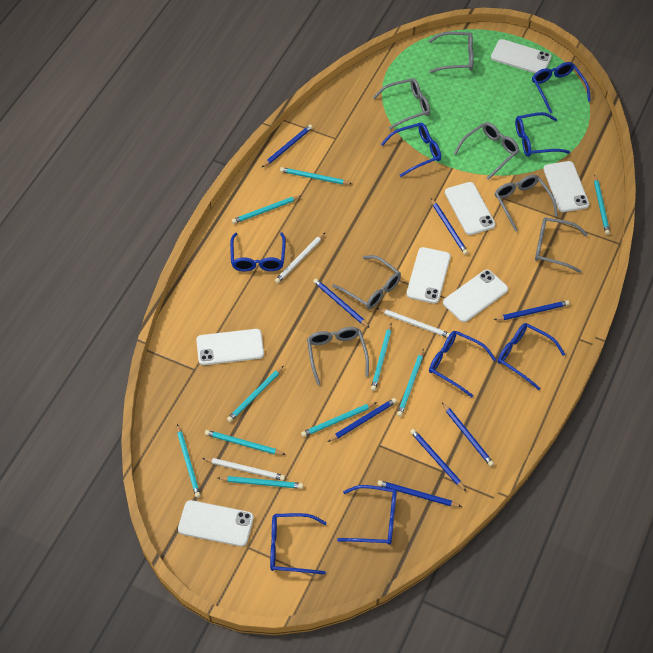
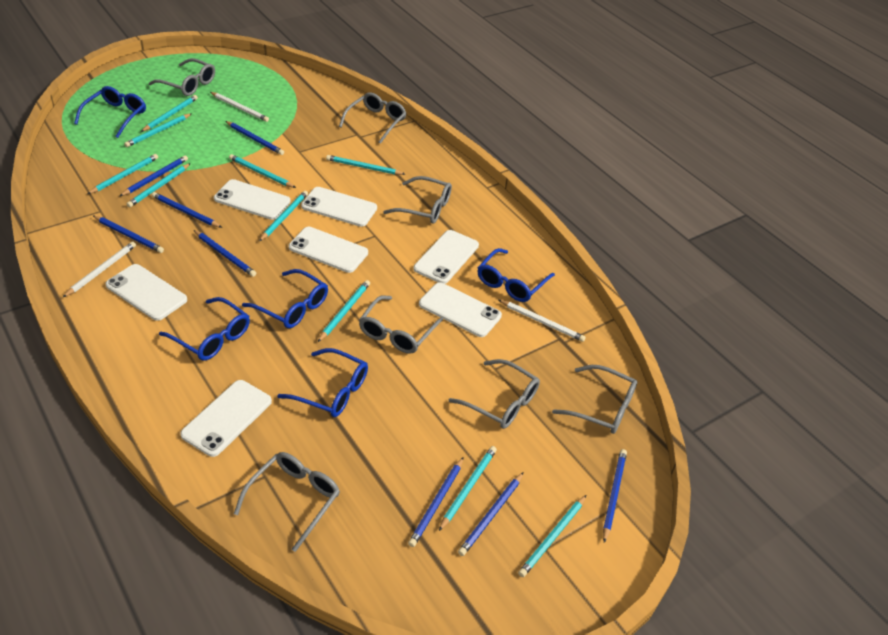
blue glasses: 8 -> 5

